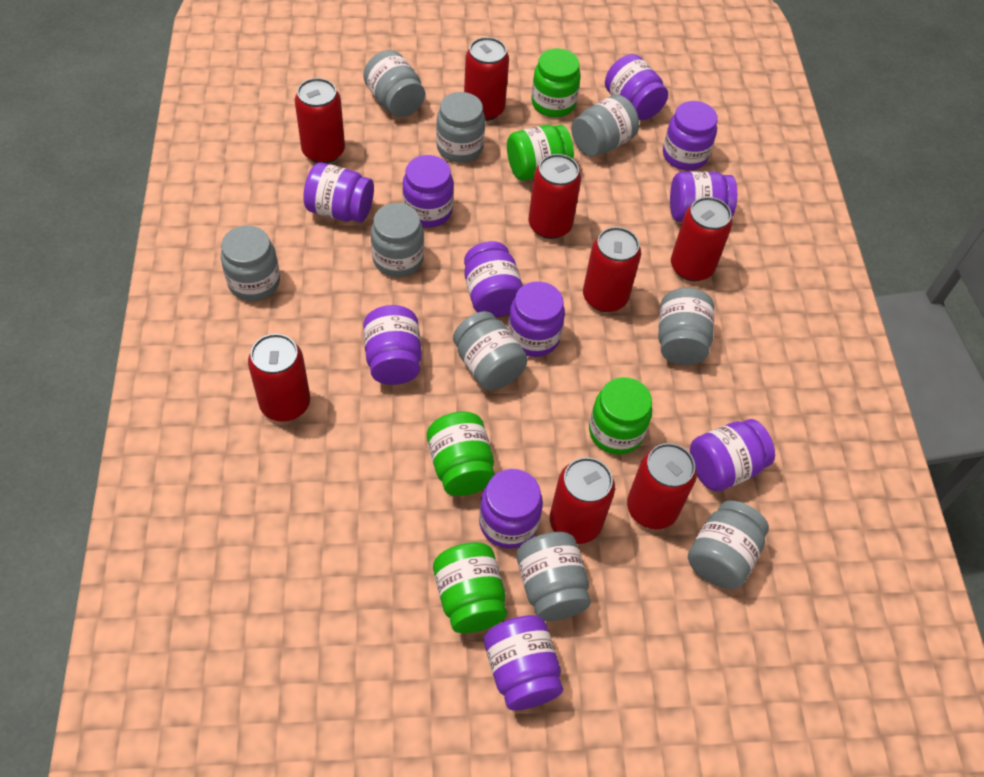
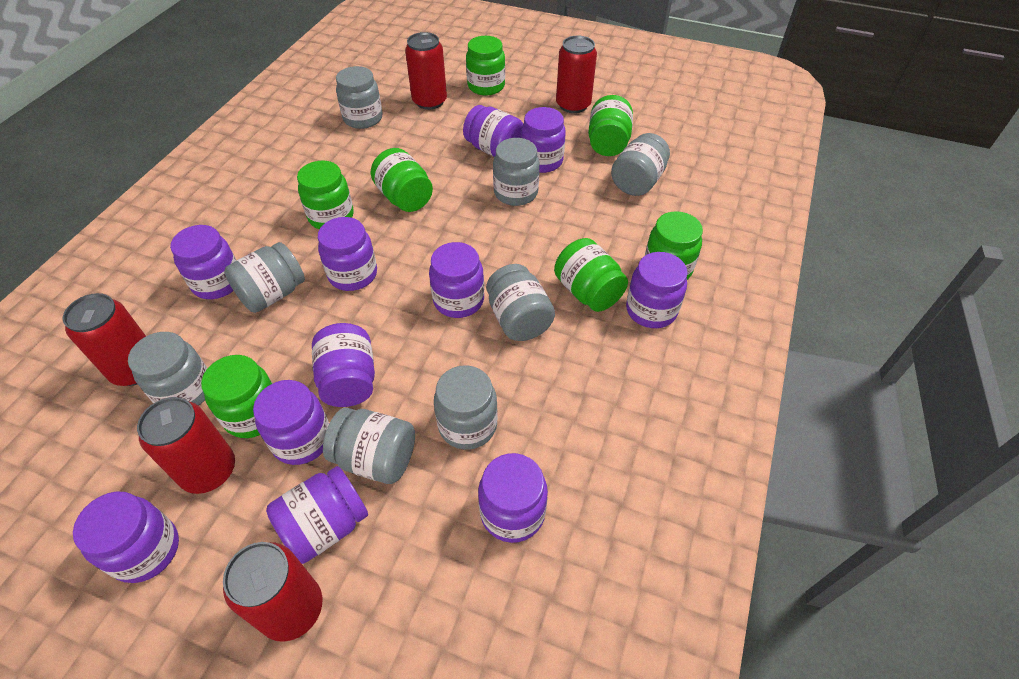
green jar: 5 -> 7
grey jar: 9 -> 8
red can: 8 -> 5

